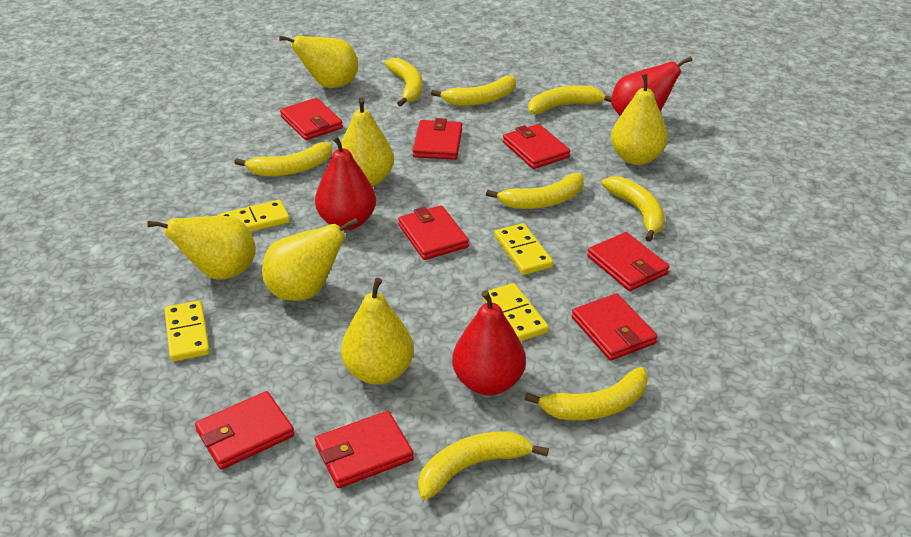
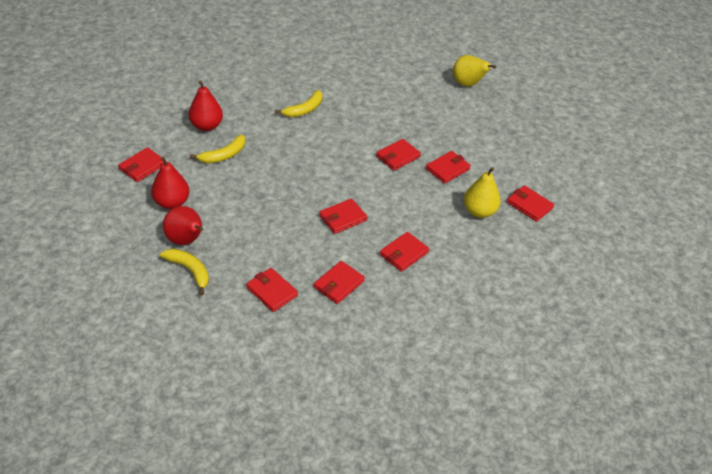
yellow banana: 8 -> 3
yellow domino: 4 -> 0
yellow pear: 6 -> 2

